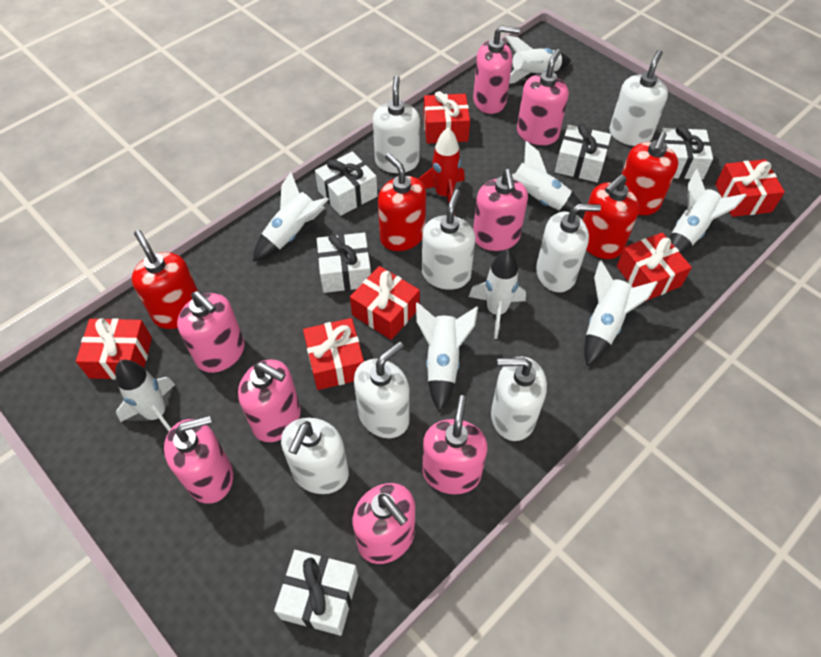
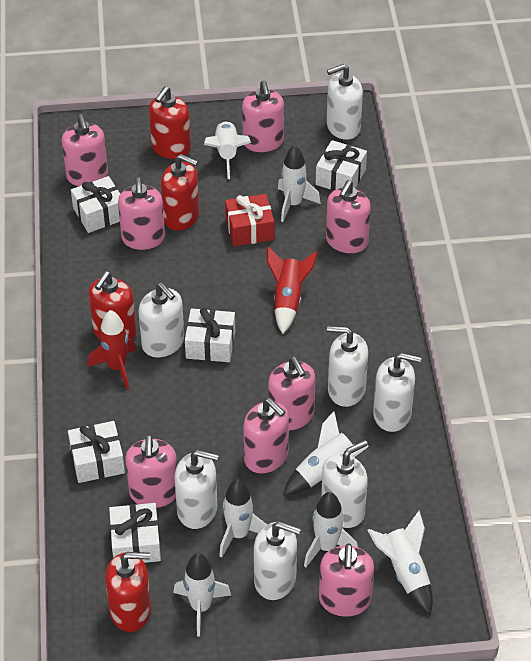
red gift: 6 -> 1
red rocket: 1 -> 2
white rocket: 8 -> 7

